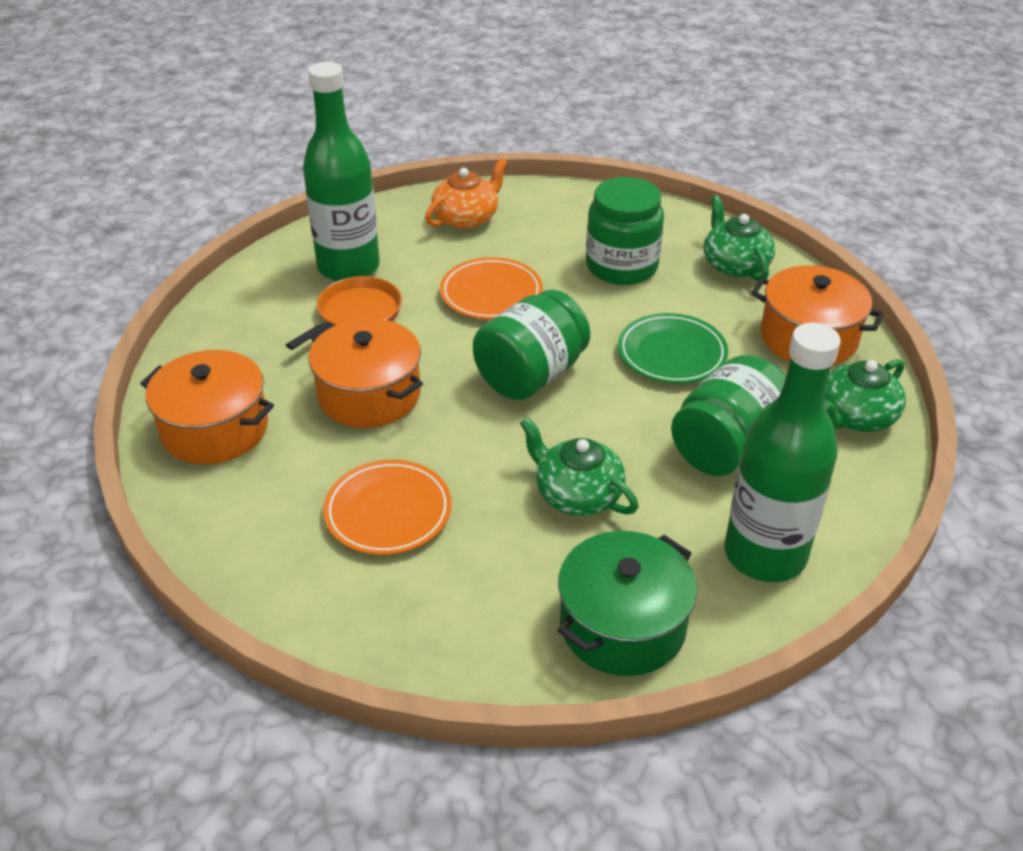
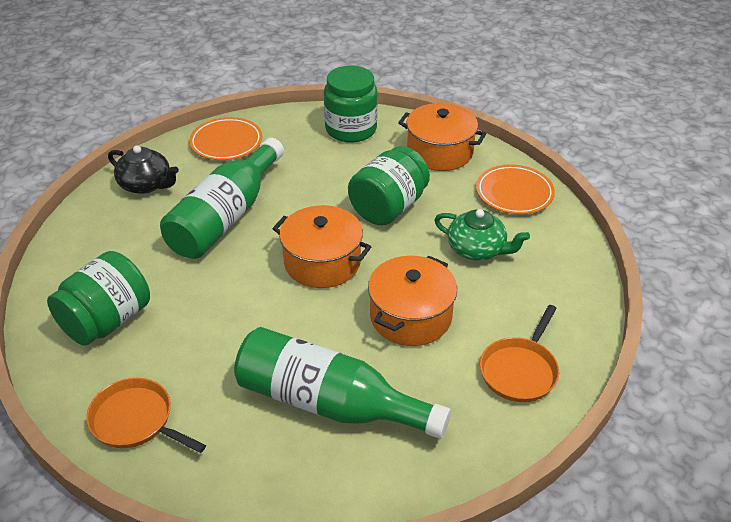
black teapot: 0 -> 1
green plate: 1 -> 0
green pot: 1 -> 0
green teapot: 3 -> 1
orange pan: 1 -> 2
orange teapot: 1 -> 0

